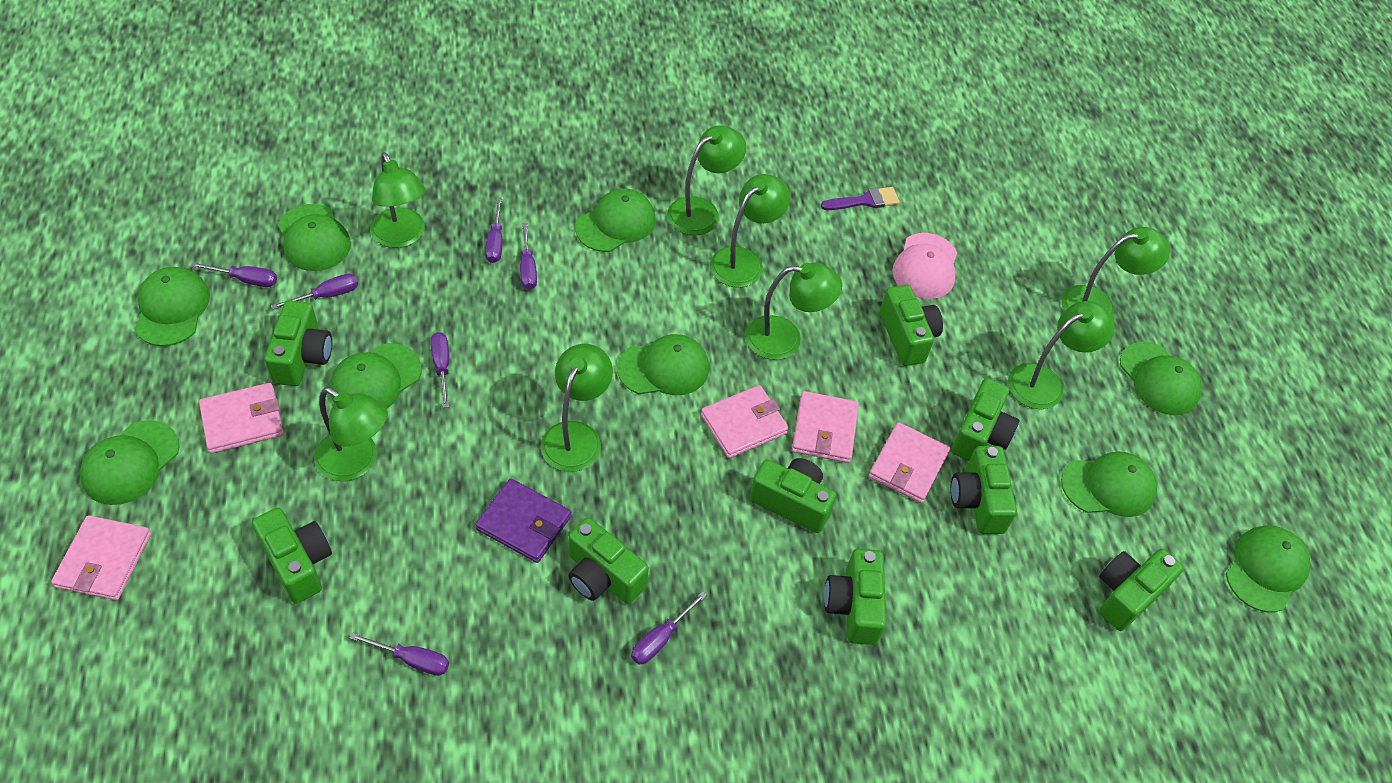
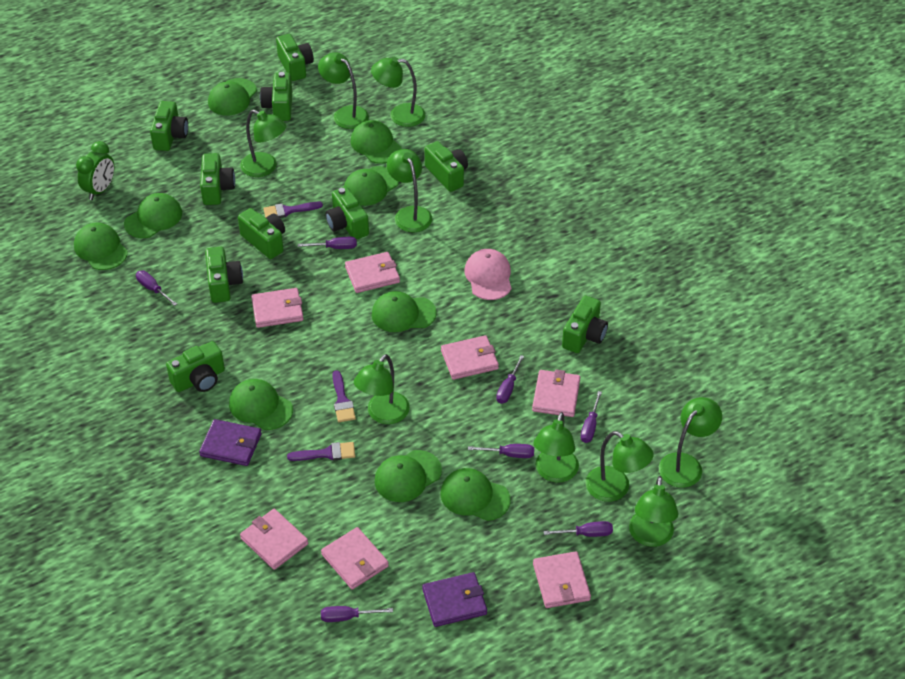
green camera: 9 -> 10
green clock: 0 -> 1
green lamp: 8 -> 9
pink wallet: 5 -> 7
purple brush: 1 -> 3
purple wallet: 1 -> 2

